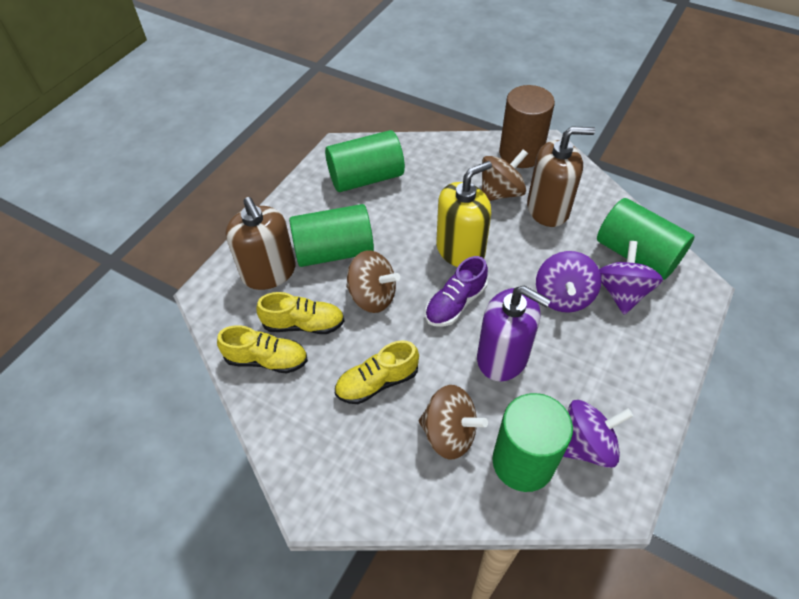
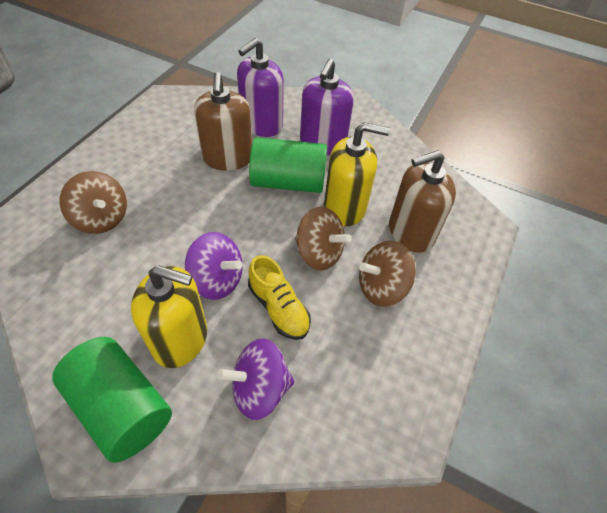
brown cylinder: 1 -> 0
green cylinder: 4 -> 2
purple shoe: 1 -> 0
purple soap dispenser: 1 -> 2
purple spinning top: 3 -> 2
yellow shoe: 3 -> 1
yellow soap dispenser: 1 -> 2

